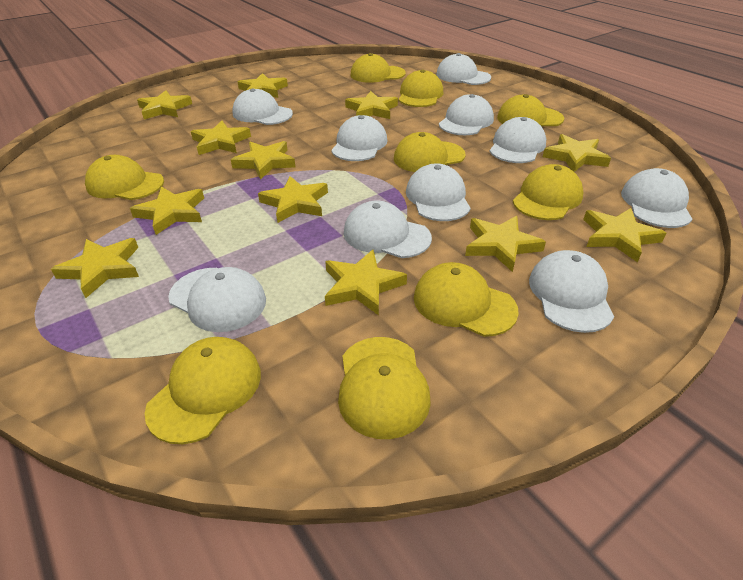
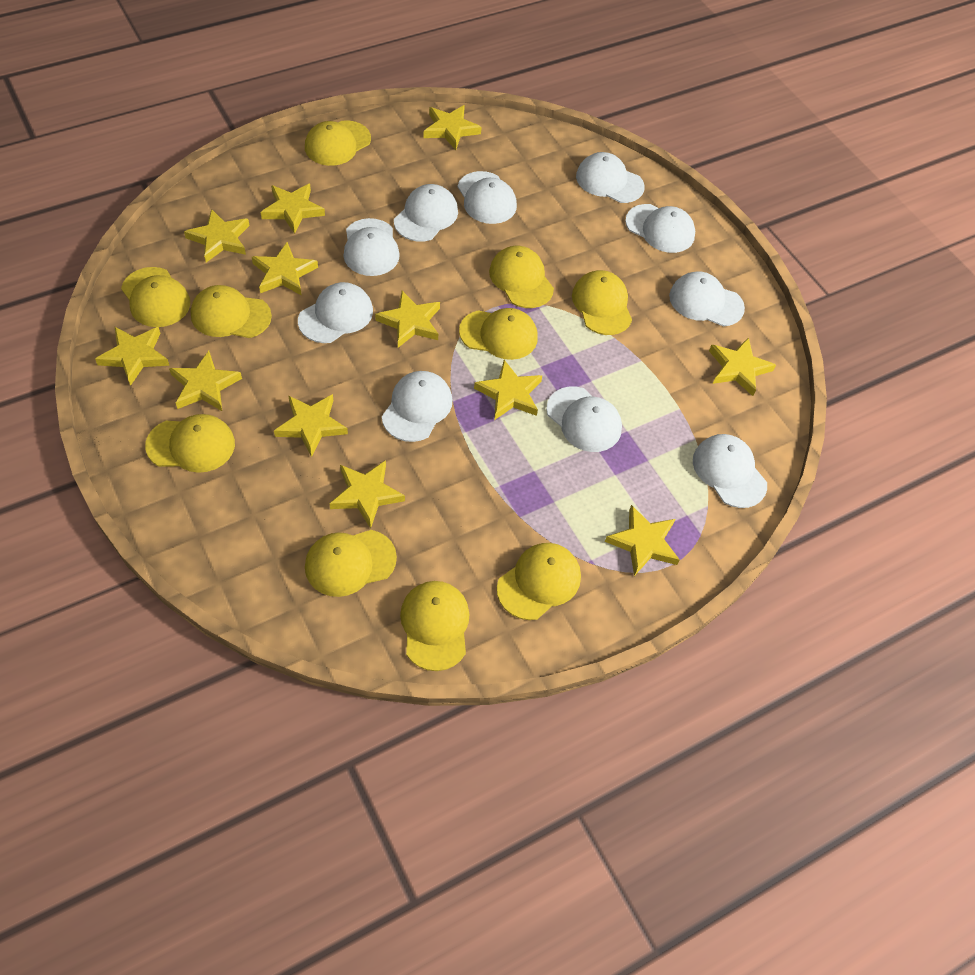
yellow cap: 9 -> 10

